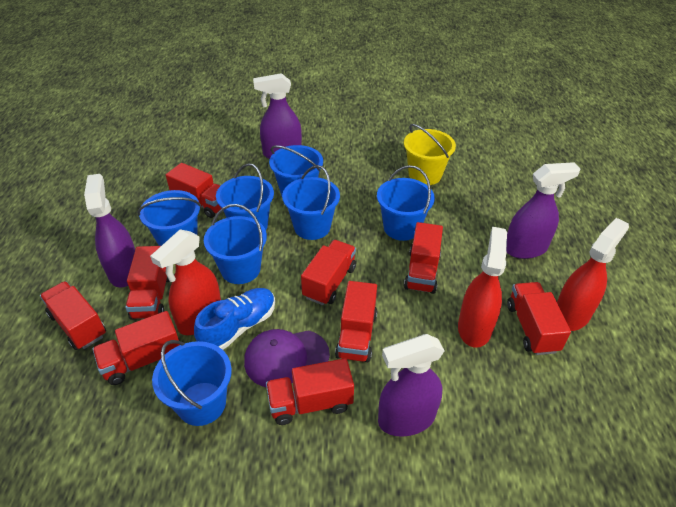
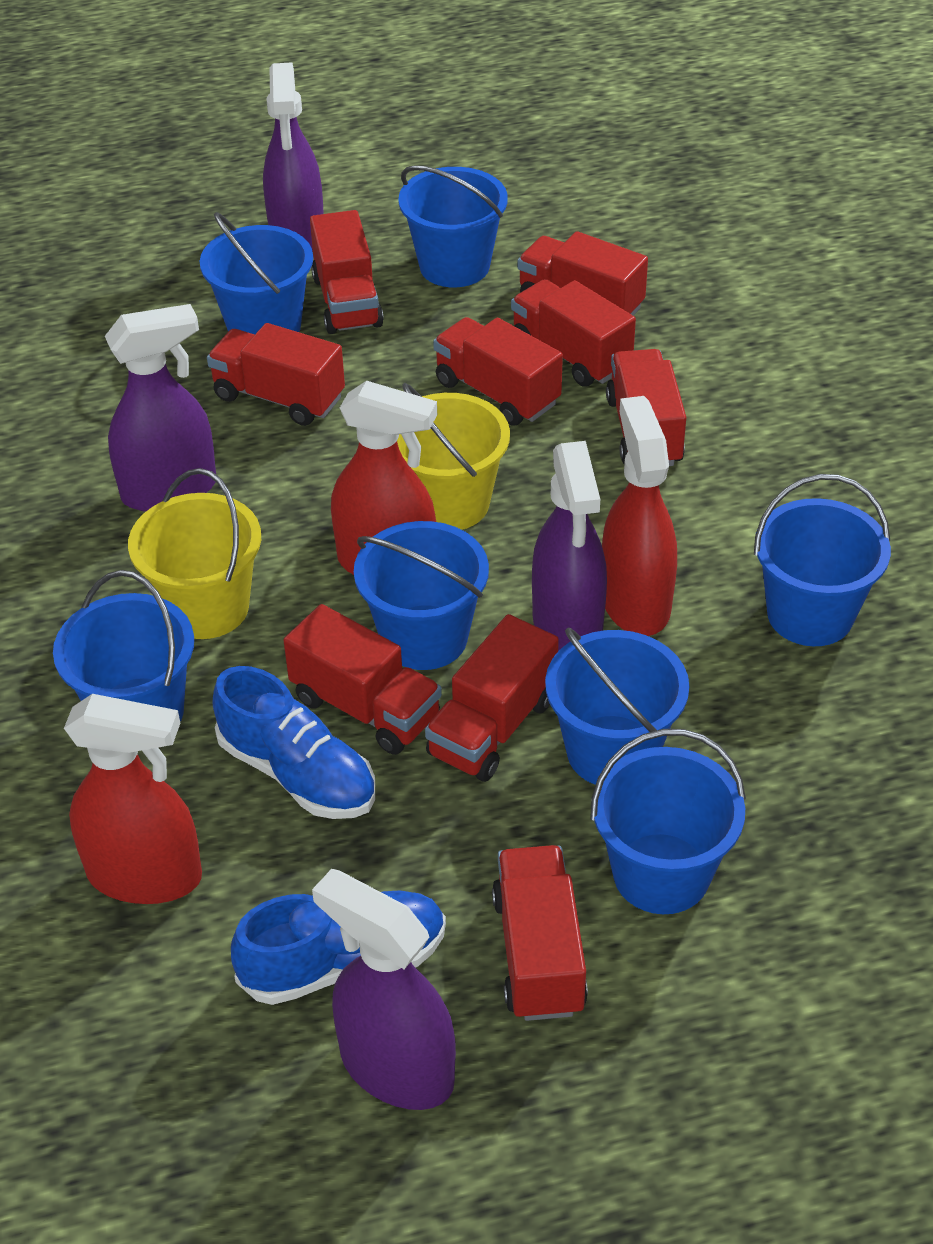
blue shoe: 1 -> 2
purple cap: 1 -> 0
yellow bucket: 1 -> 2

